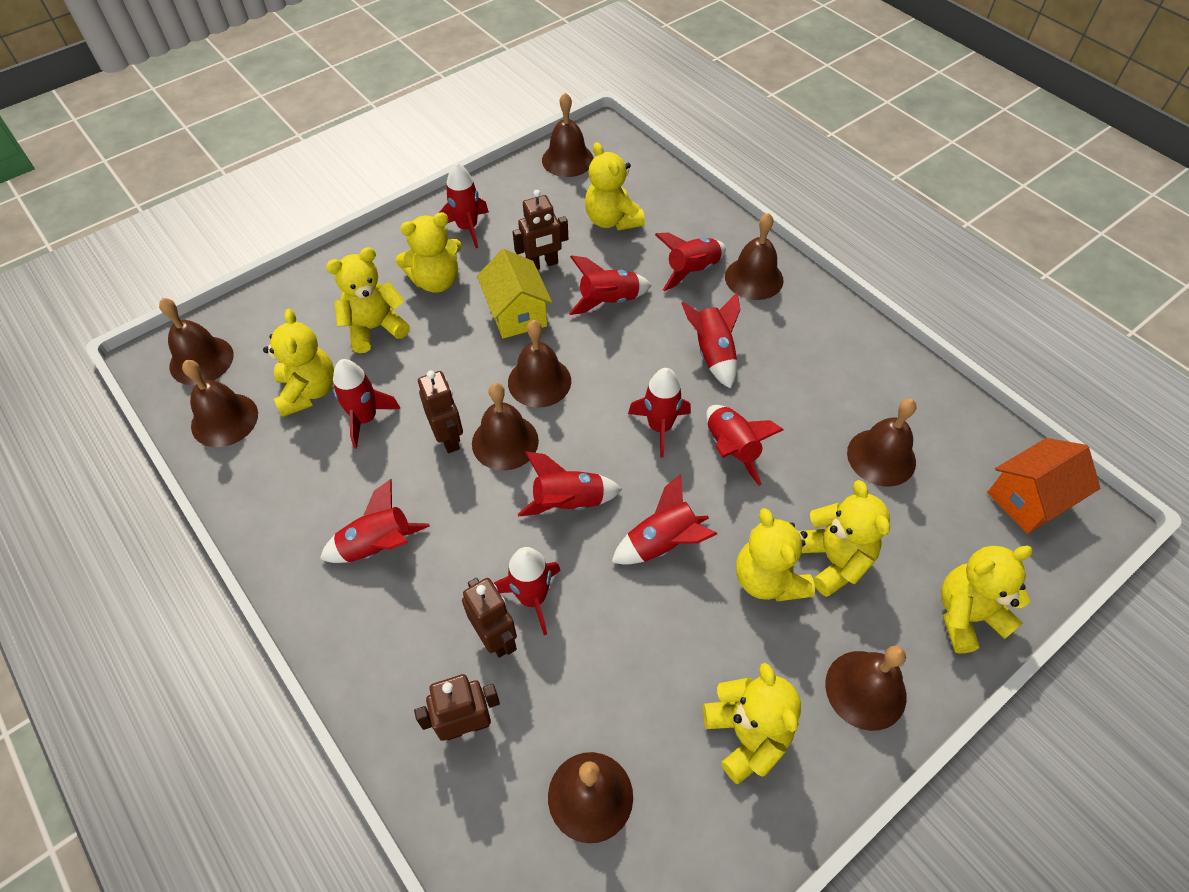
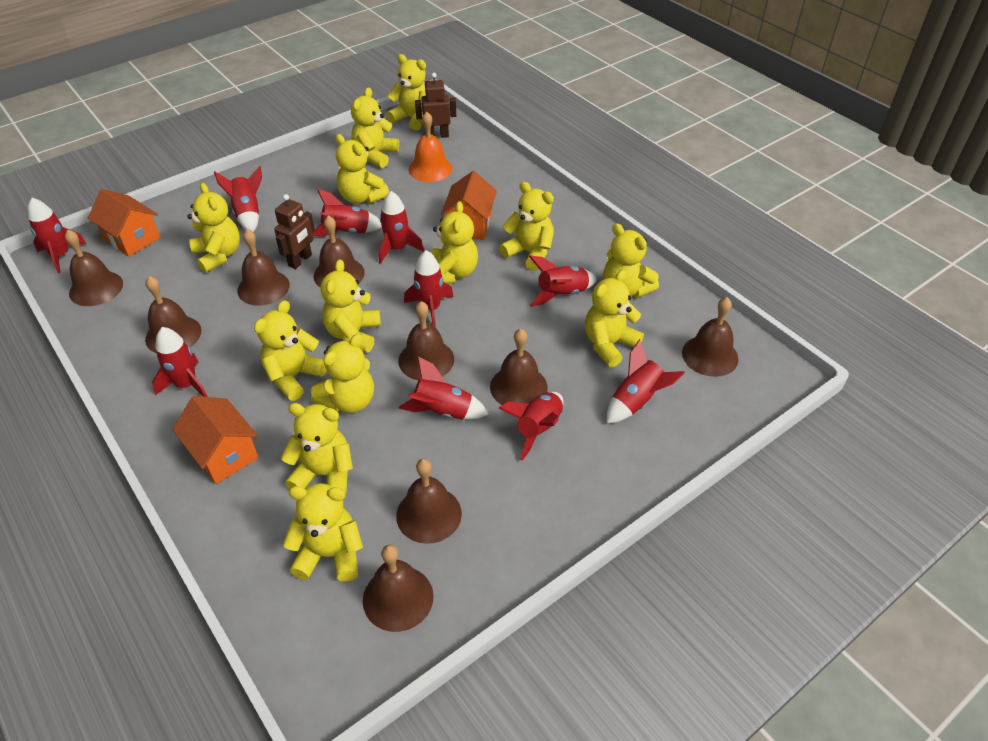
brown robot: 4 -> 2
orange bell: 0 -> 1
orange house: 1 -> 3
red rocket: 11 -> 10
yellow house: 1 -> 0
yellow teddy bear: 8 -> 13

